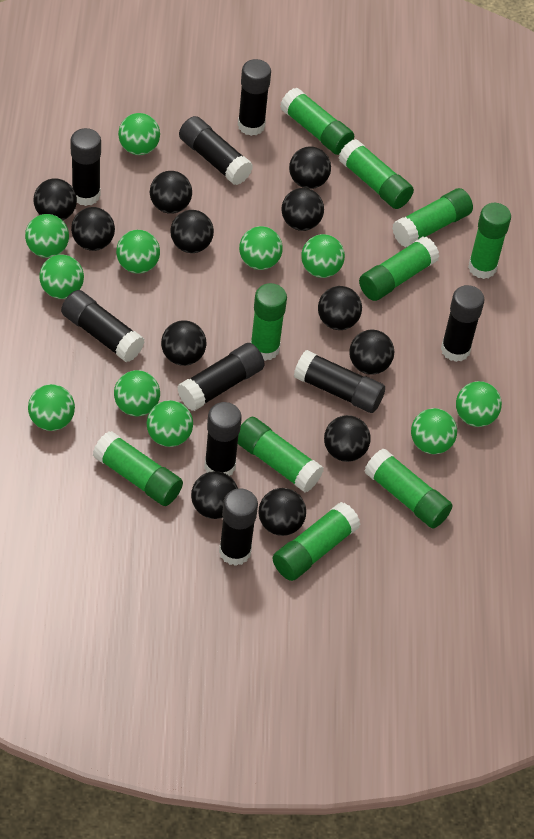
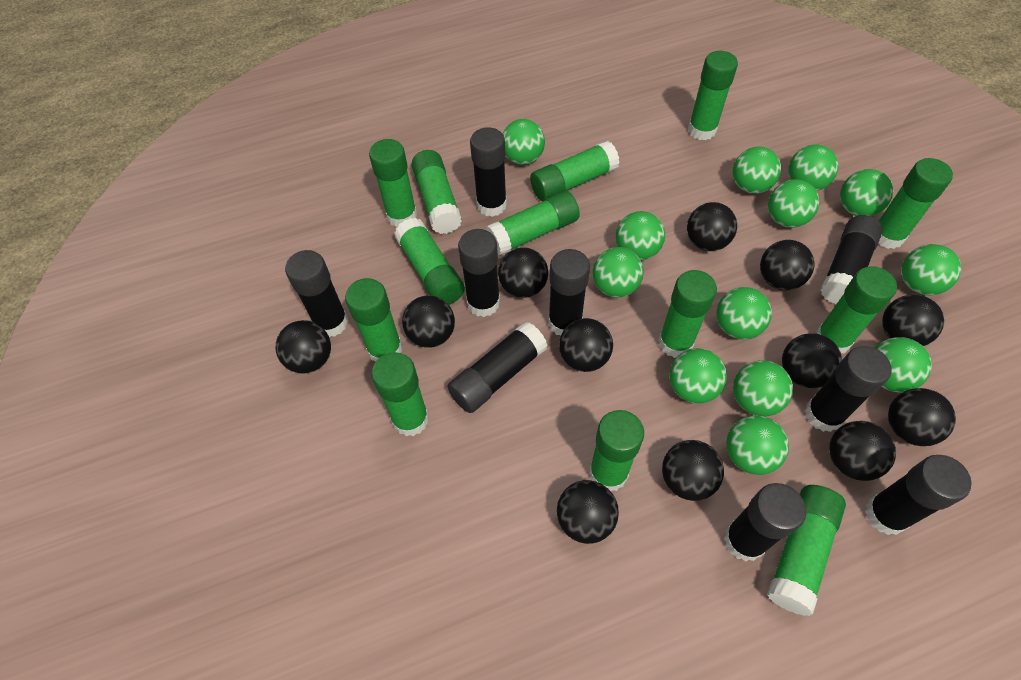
green ball: 11 -> 13
green glue stick: 10 -> 13

